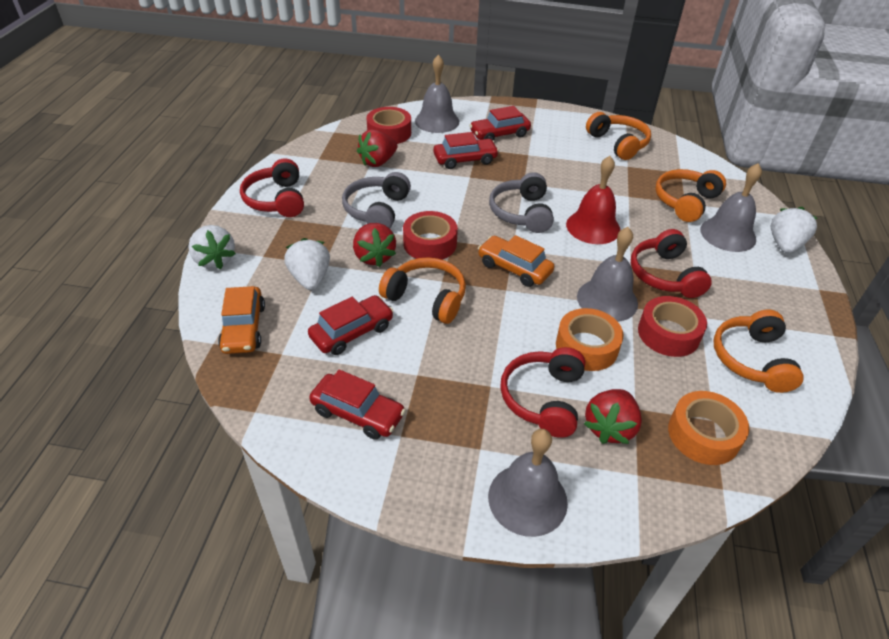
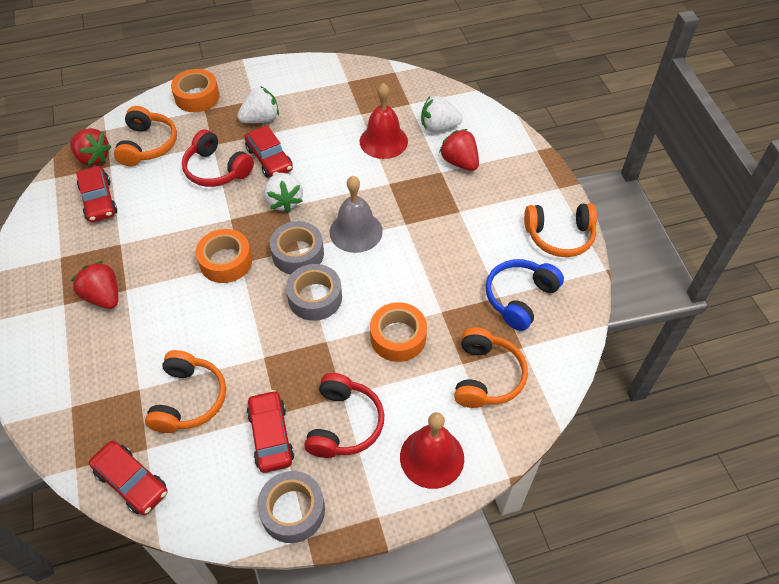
blue headphones: 0 -> 1
grey bell: 4 -> 1
grey headphones: 2 -> 0
grey tape: 0 -> 3
orange car: 2 -> 0
orange tape: 2 -> 3
red bell: 1 -> 2
red headphones: 3 -> 2
red tape: 3 -> 0

